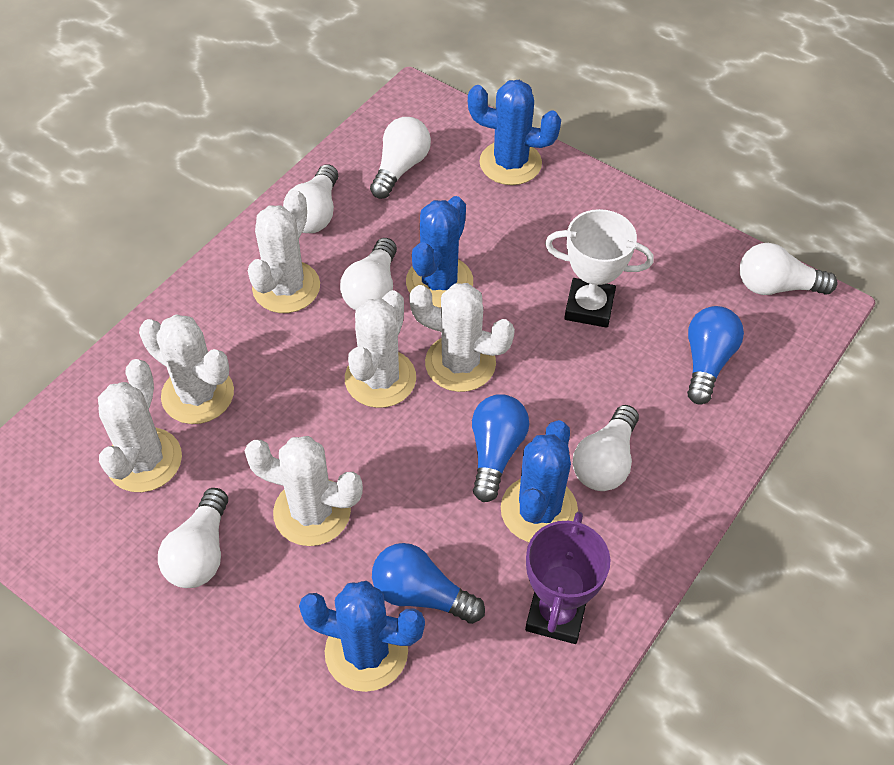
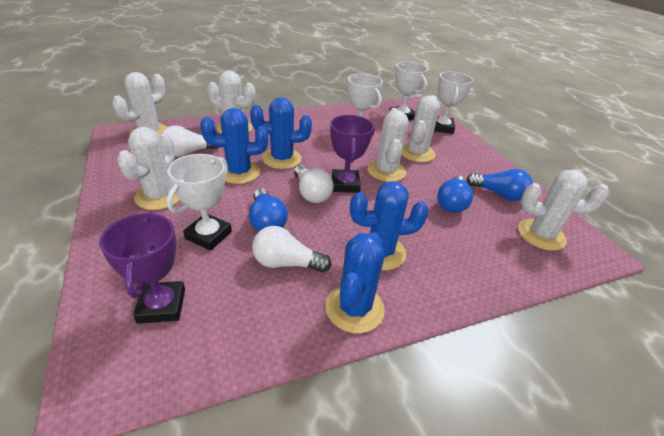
purple trophy: 1 -> 2
white light bulb: 6 -> 3
white trophy: 1 -> 4

